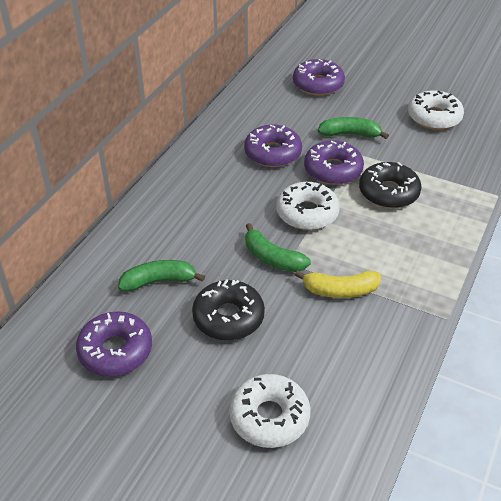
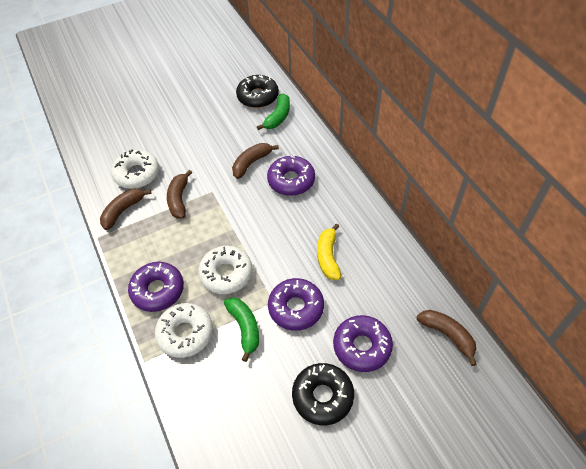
brown banana: 0 -> 4
green banana: 3 -> 2

